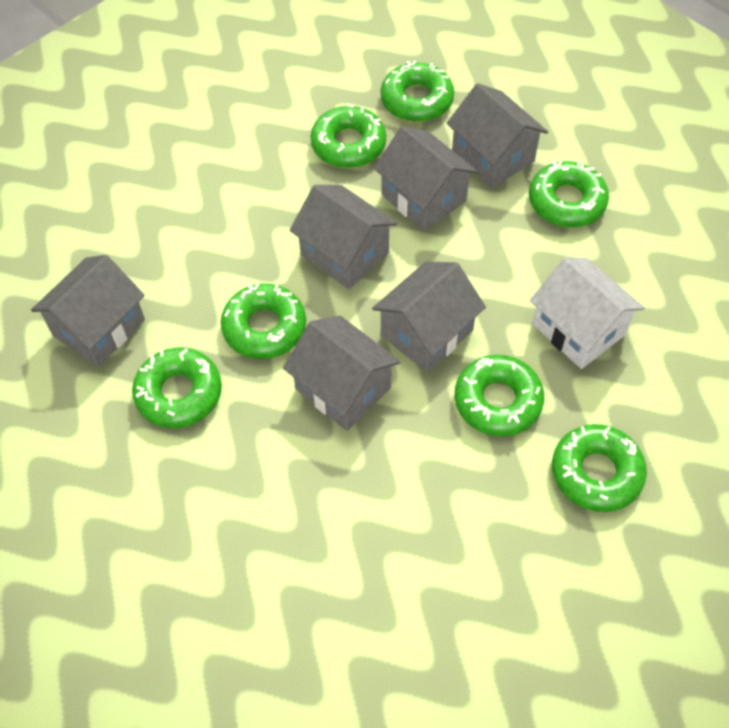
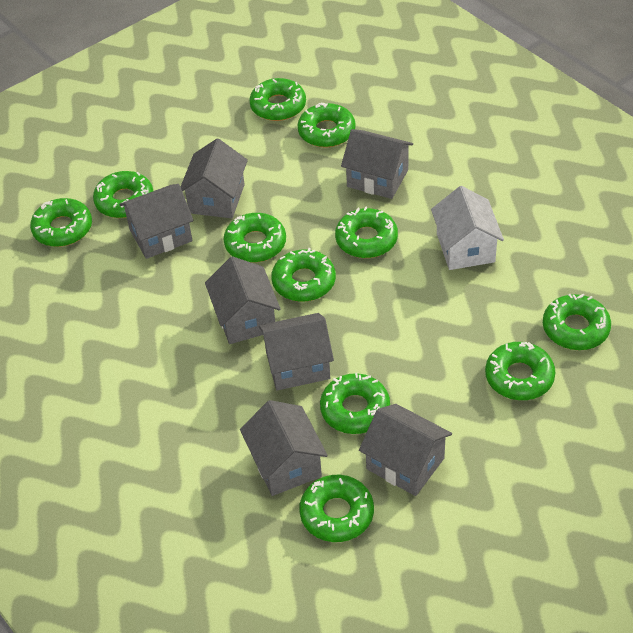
green donut: 7 -> 11
grey house: 6 -> 7

